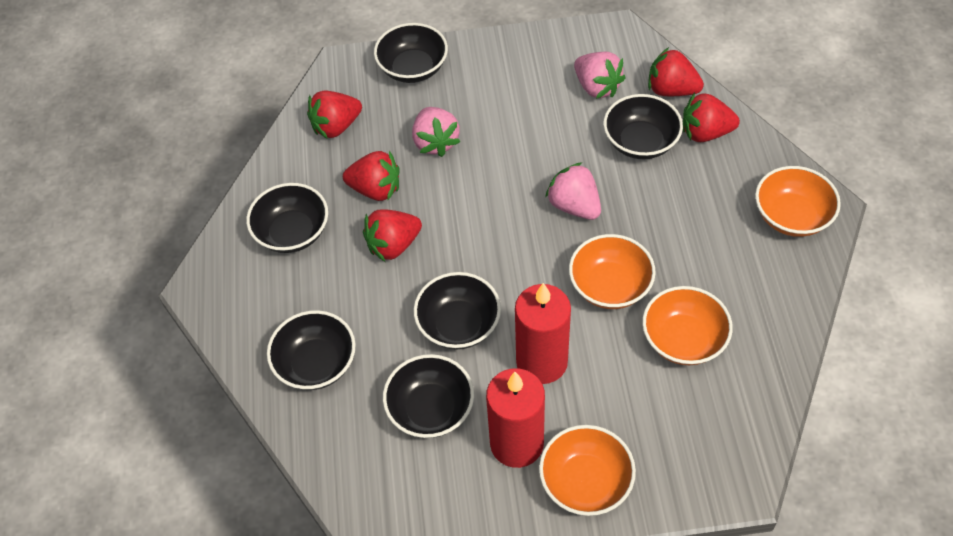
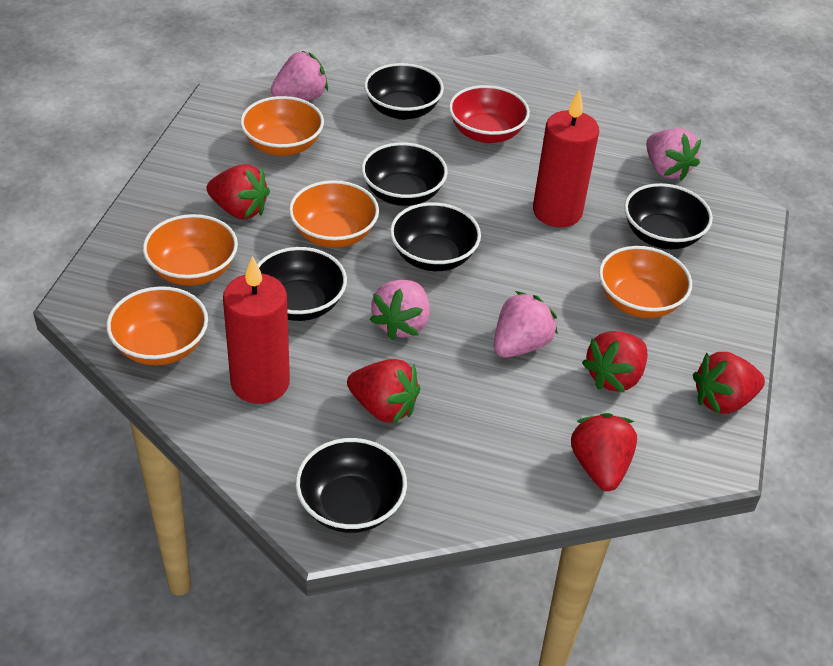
orange bowl: 4 -> 5
pink strawberry: 3 -> 4
red bowl: 0 -> 1

